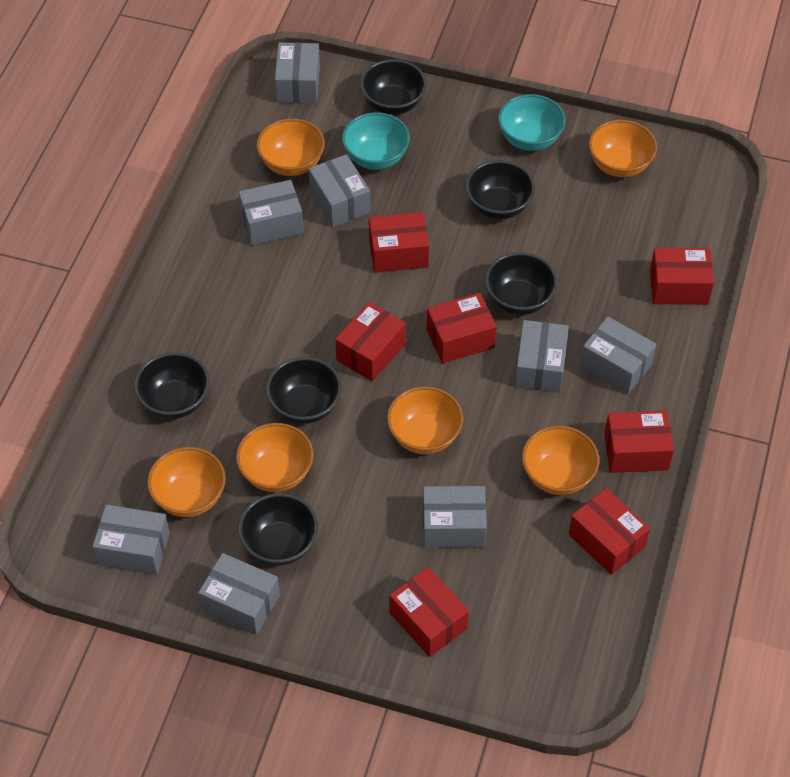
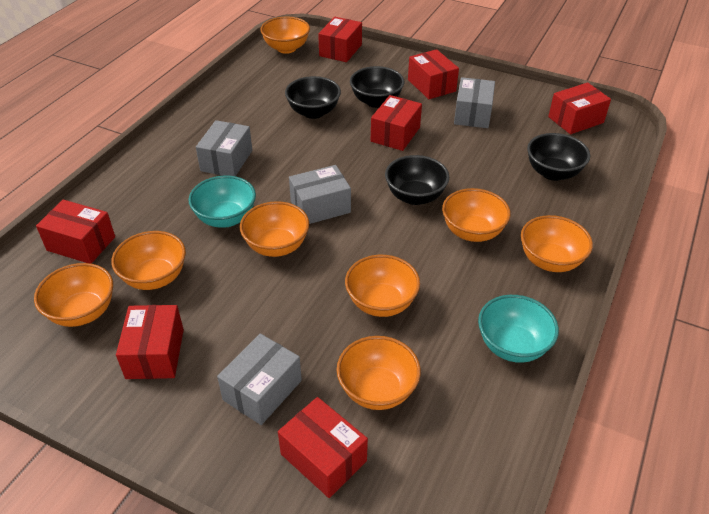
black bowl: 6 -> 4
grey box: 8 -> 4
orange bowl: 6 -> 8

